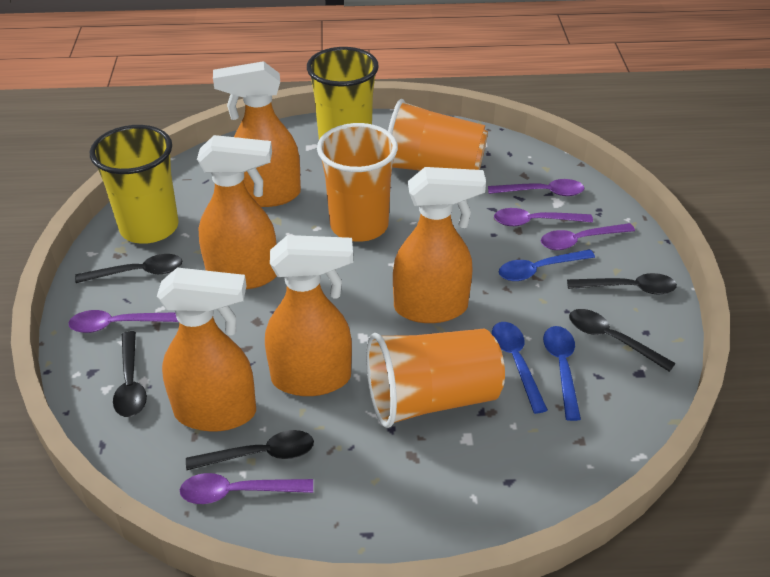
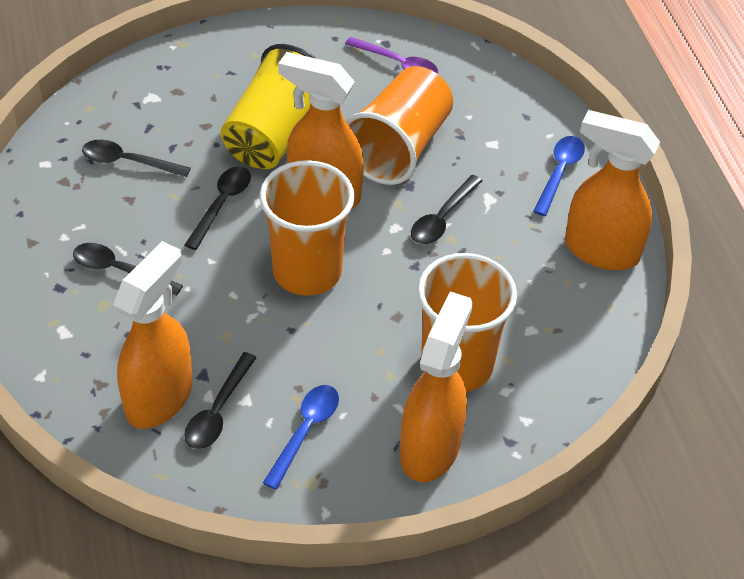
blue spoon: 3 -> 2
orange spray bottle: 5 -> 4
purple spoon: 5 -> 1
yellow cup: 2 -> 1

